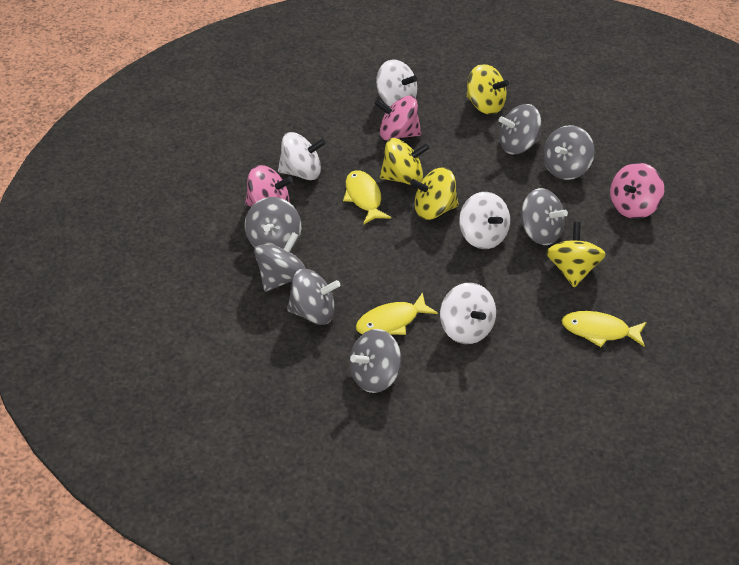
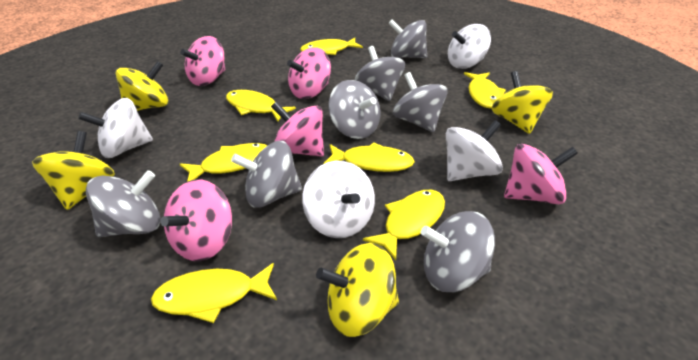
pink spinning top: 3 -> 5
yellow fish: 3 -> 7

